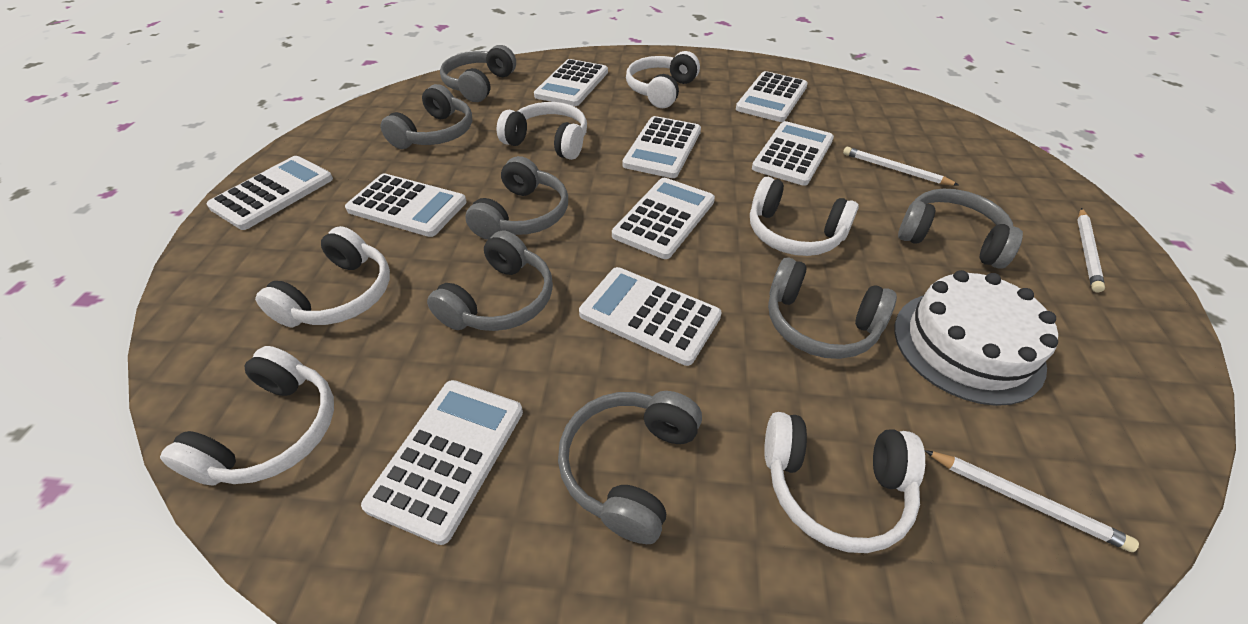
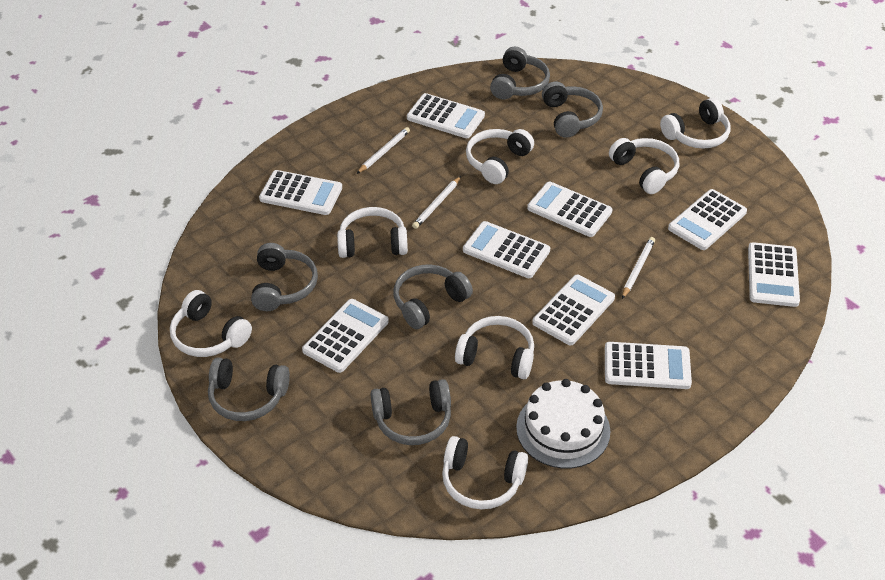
grey headphones: 7 -> 6
white headphones: 6 -> 7

